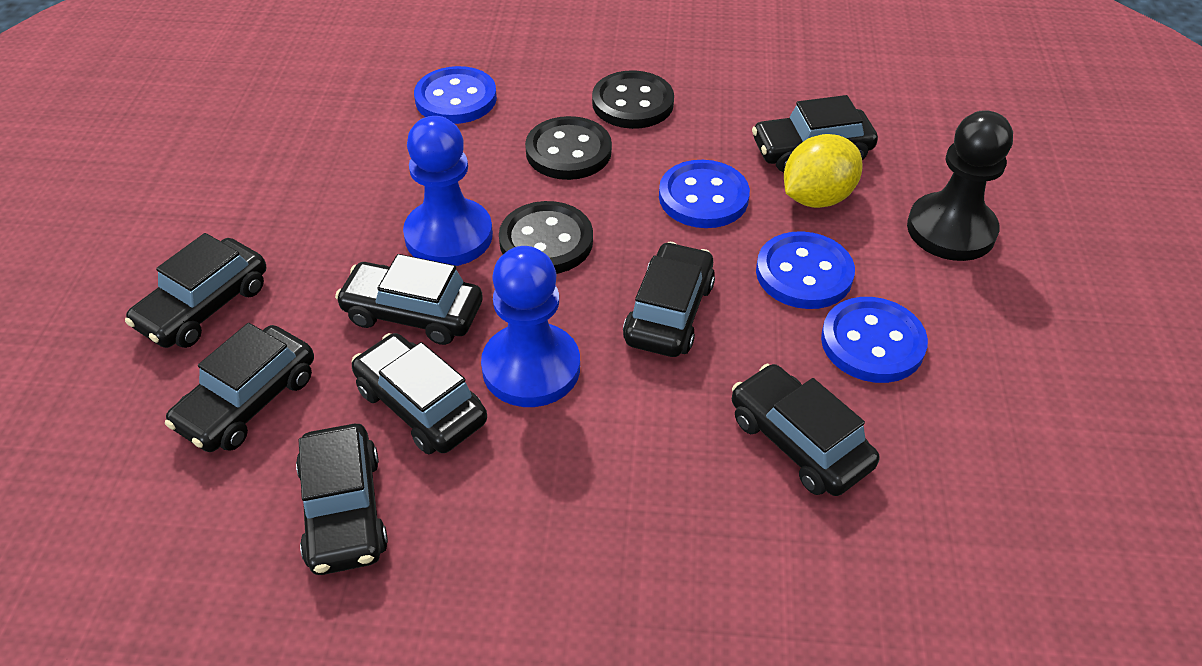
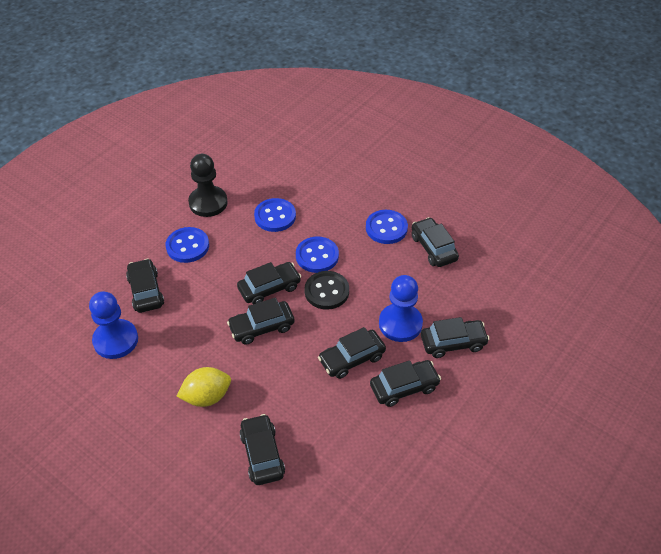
black button: 3 -> 1

